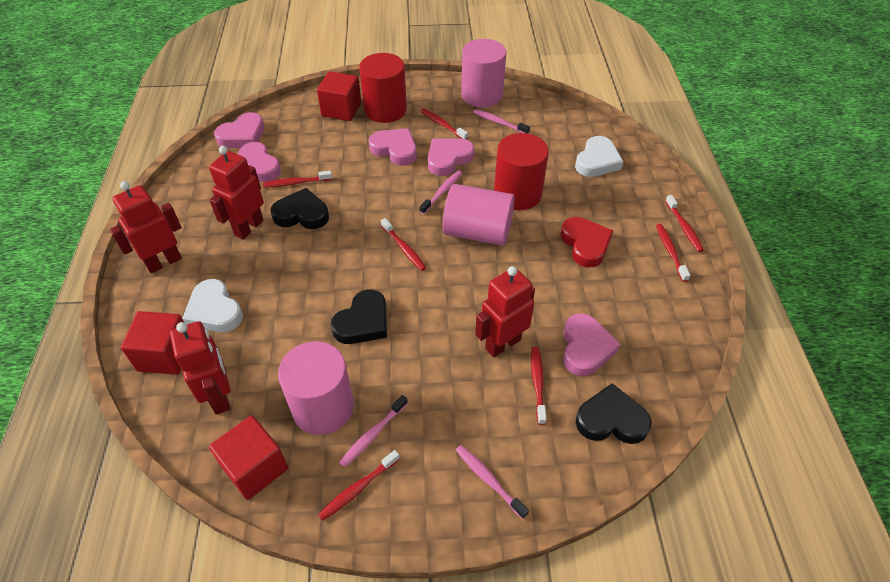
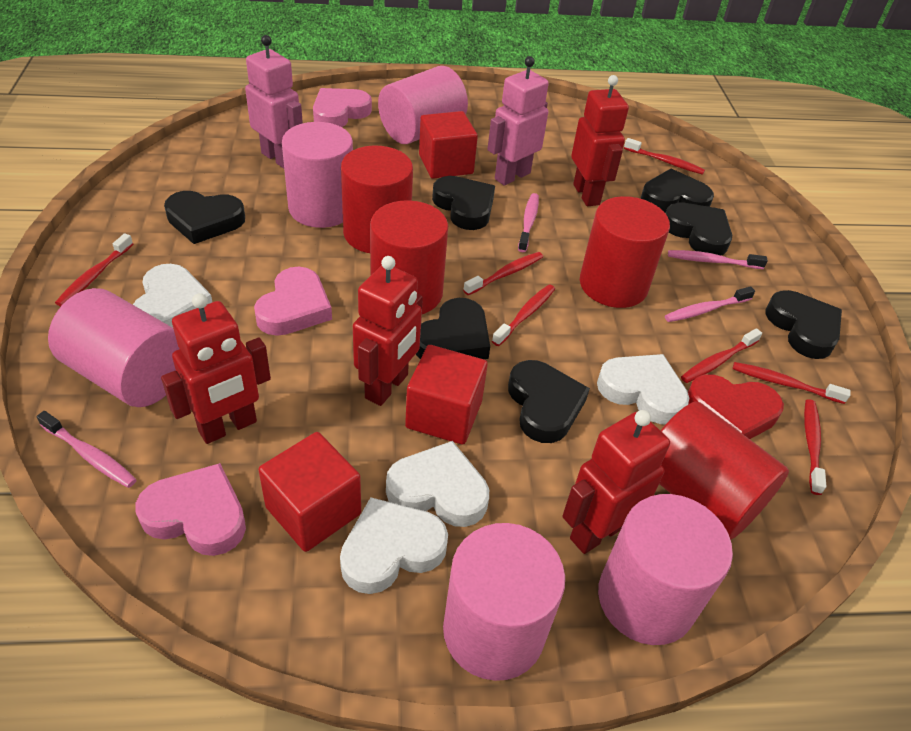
black heart: 3 -> 7
pink cylinder: 3 -> 5
pink heart: 5 -> 3
pink robot: 0 -> 2
red cylinder: 2 -> 4
white heart: 2 -> 4

